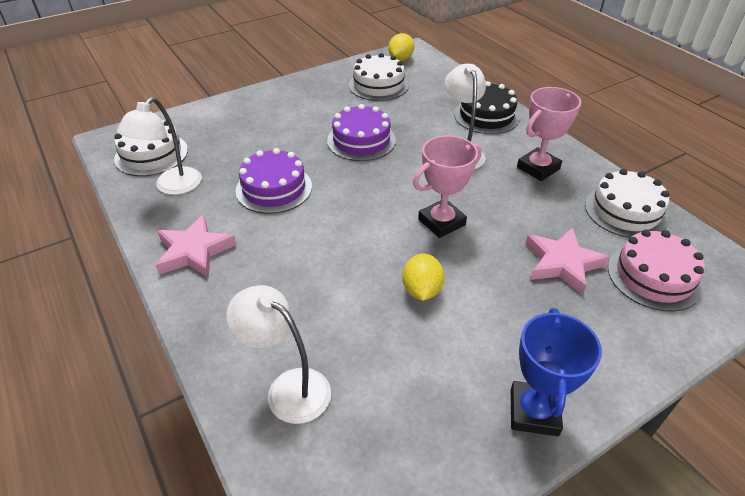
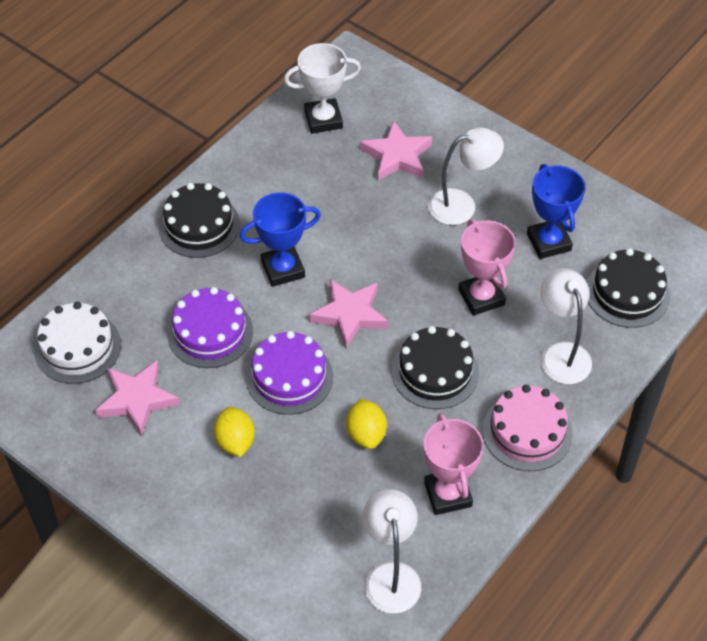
black cake: 1 -> 3
blue trophy: 1 -> 2
pink star: 2 -> 3
white cake: 3 -> 1
white trophy: 0 -> 1

